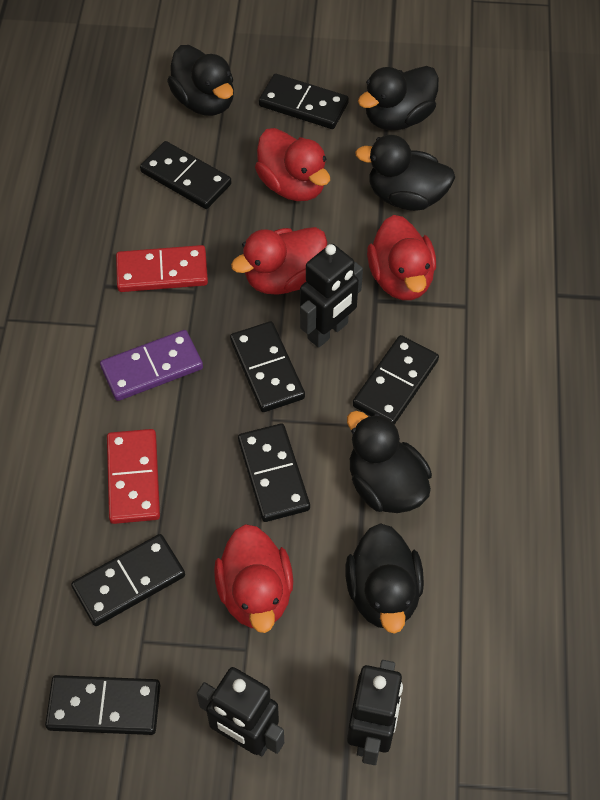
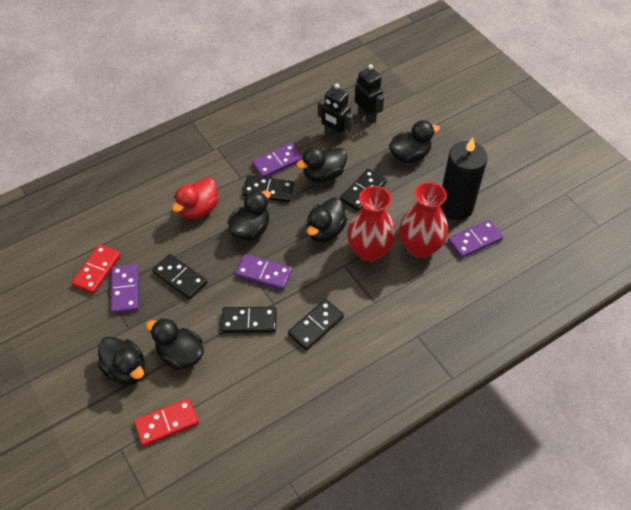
black candle: 0 -> 1
black domino: 7 -> 5
black duck: 5 -> 6
black robot: 3 -> 2
purple domino: 1 -> 4
red duck: 4 -> 1
red vase: 0 -> 2

